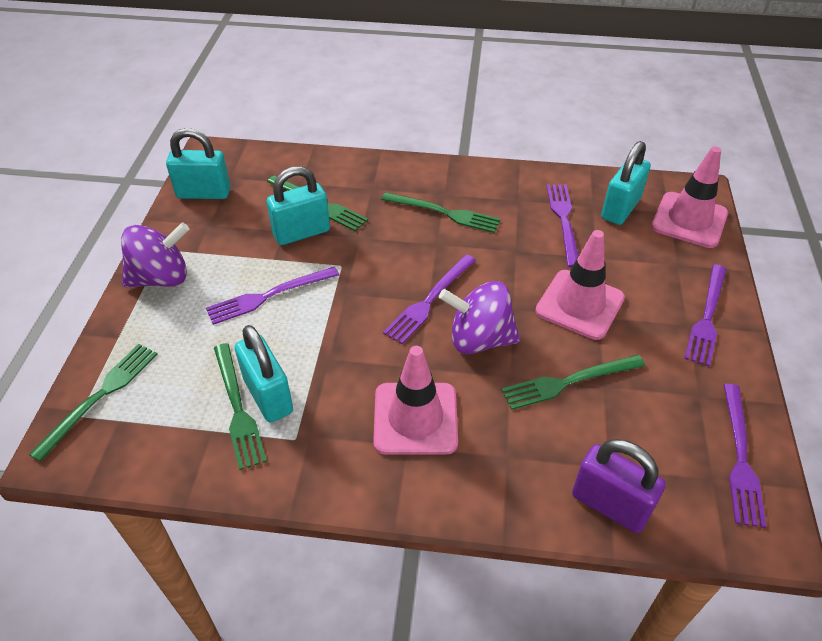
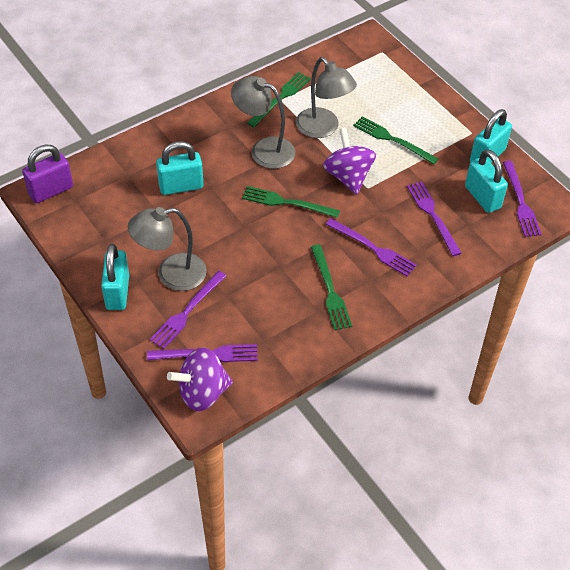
green fork: 5 -> 4
grey lamp: 0 -> 3
pink traffic cone: 3 -> 0

